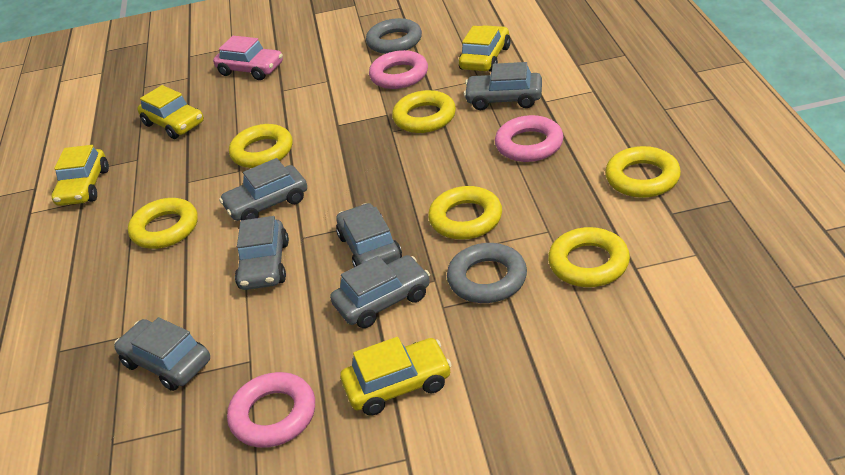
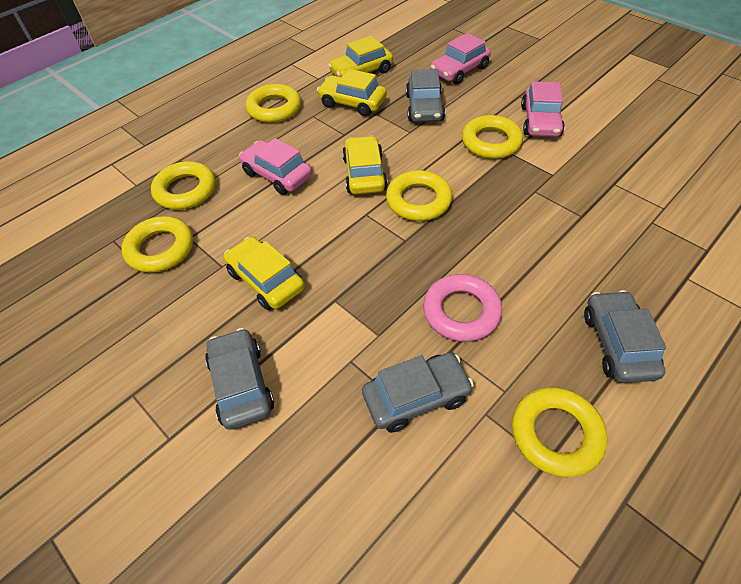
grey car: 6 -> 4
grey ring: 2 -> 0
pink car: 1 -> 3
pink ring: 3 -> 1

